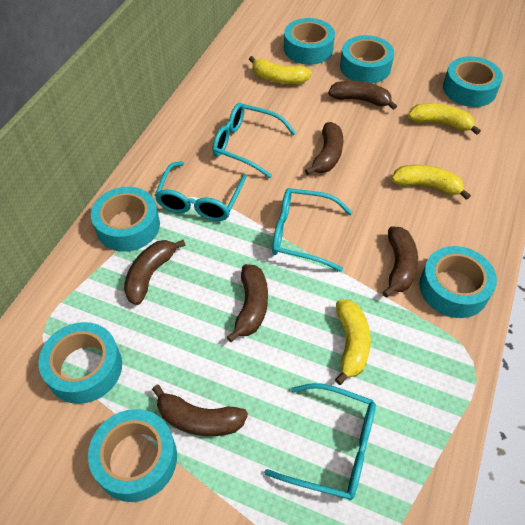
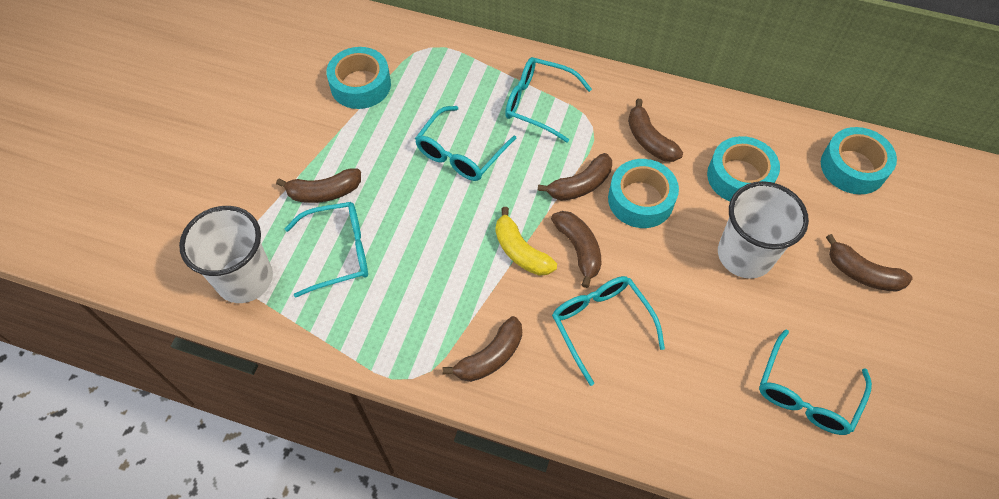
turquoise glasses: 4 -> 5
turquoise tape: 7 -> 4
white cup: 0 -> 2
yellow banana: 4 -> 1

